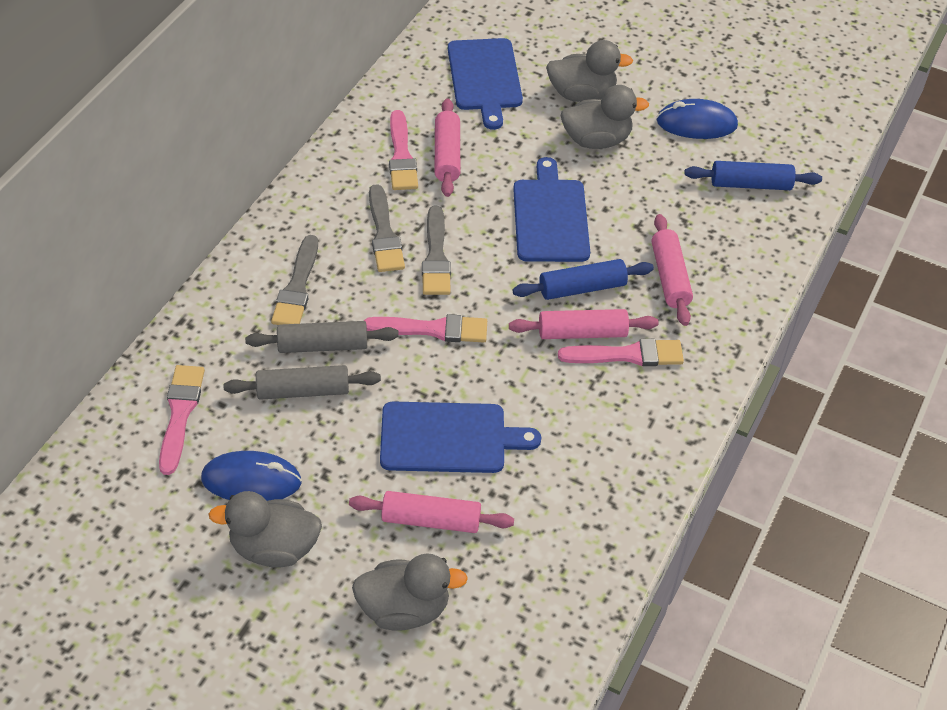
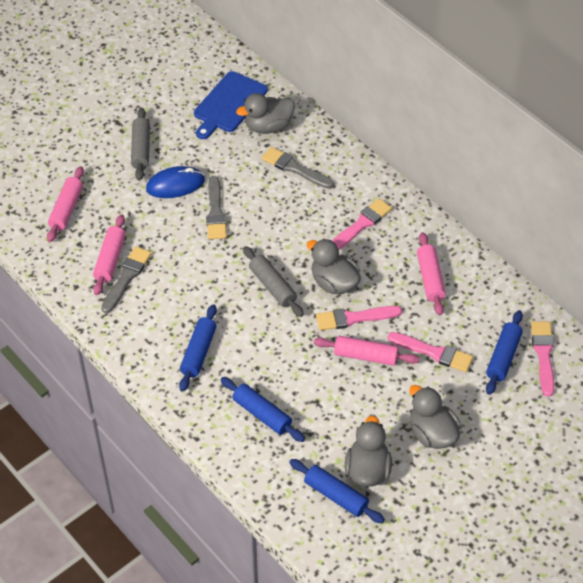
blue cutting board: 3 -> 1
blue mouse: 2 -> 1
blue rolling pin: 2 -> 4

